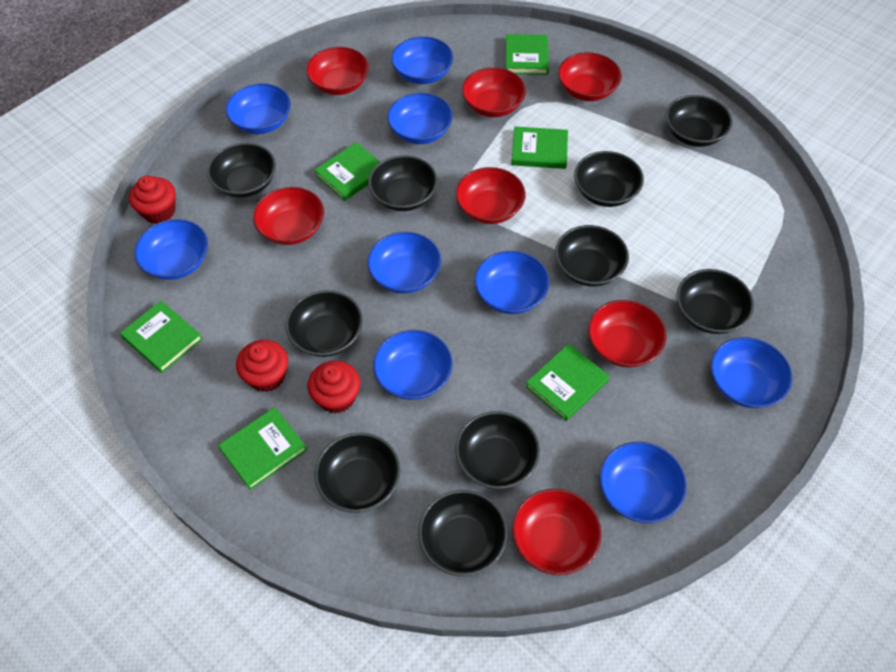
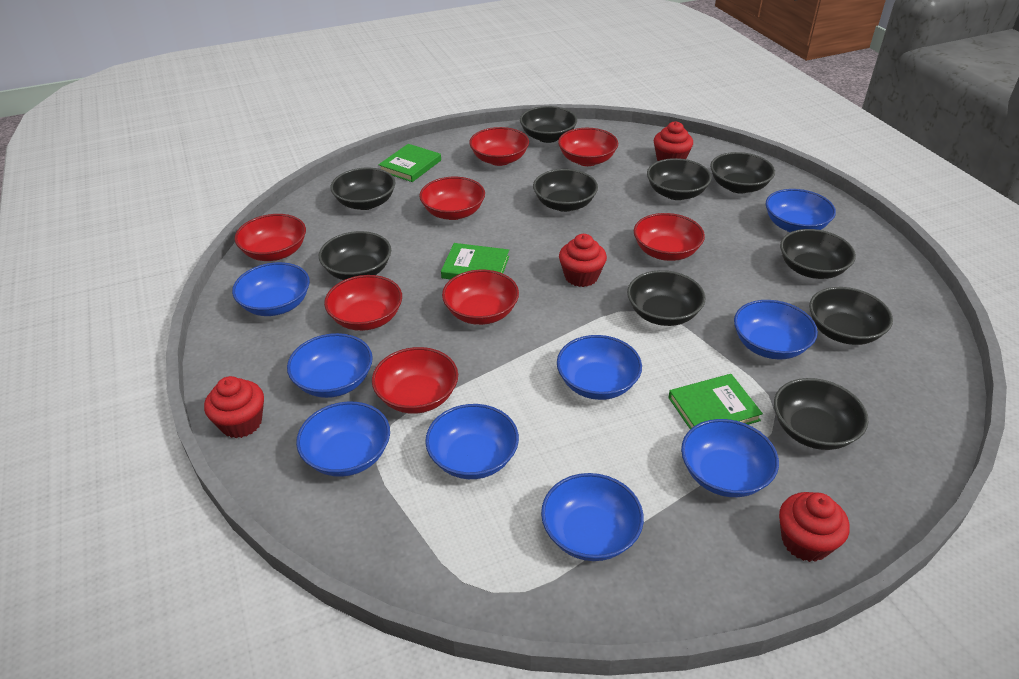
green book: 6 -> 3
red bowl: 7 -> 8
red cupcake: 3 -> 4

